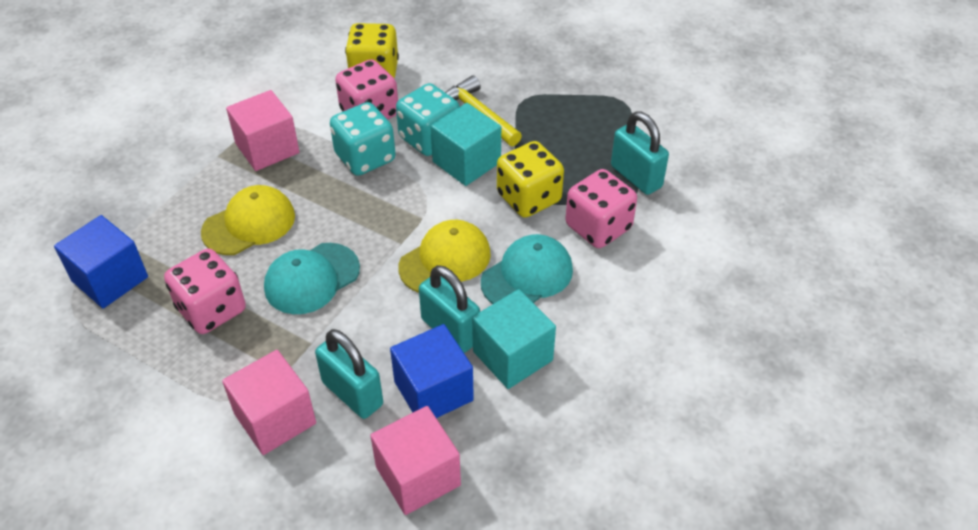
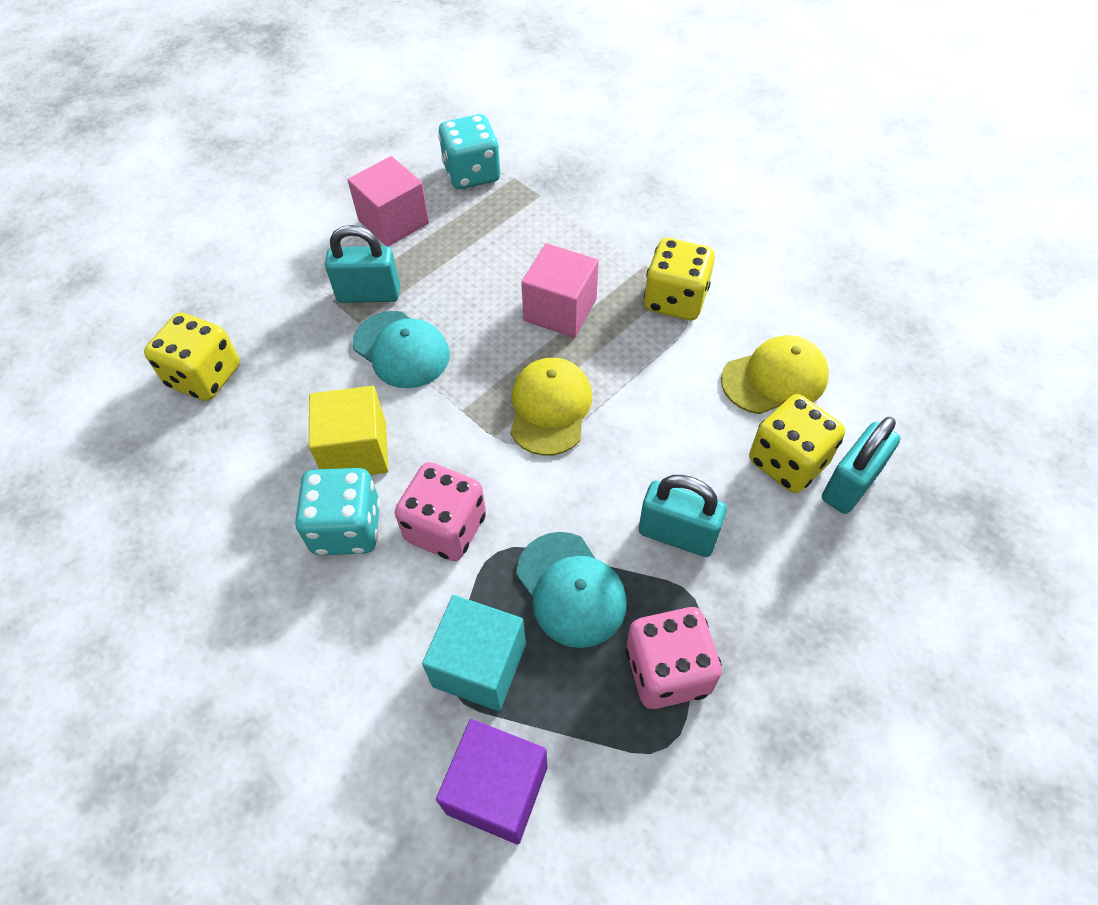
blue cube: 2 -> 0
pink cube: 3 -> 2
pink dice: 3 -> 2
purple cube: 0 -> 1
turquoise cube: 2 -> 1
yellow cube: 0 -> 1
yellow dice: 2 -> 3
yellow hammer: 1 -> 0

